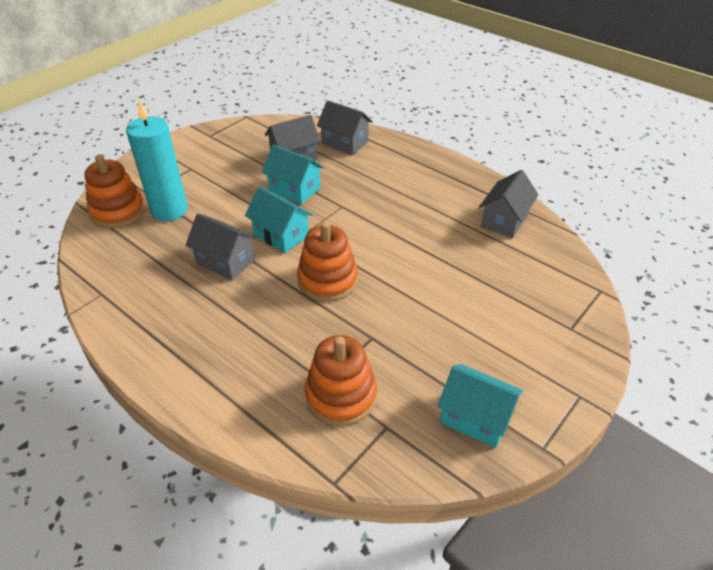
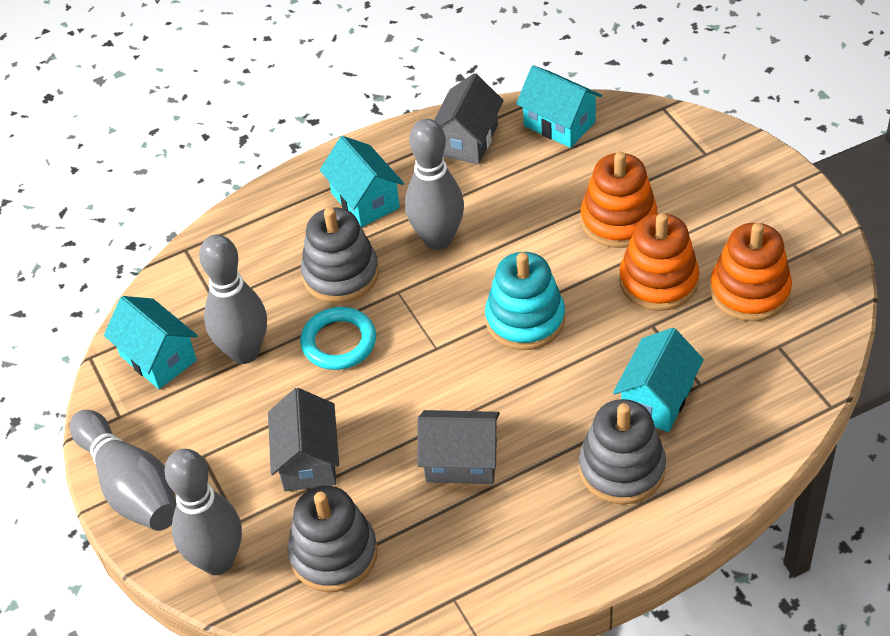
grey bowling pin: 0 -> 4
grey house: 4 -> 3
grey stacking toy: 0 -> 3
turquoise candle: 1 -> 0
turquoise house: 3 -> 4
turquoise ring: 0 -> 1
turquoise stacking toy: 0 -> 1

